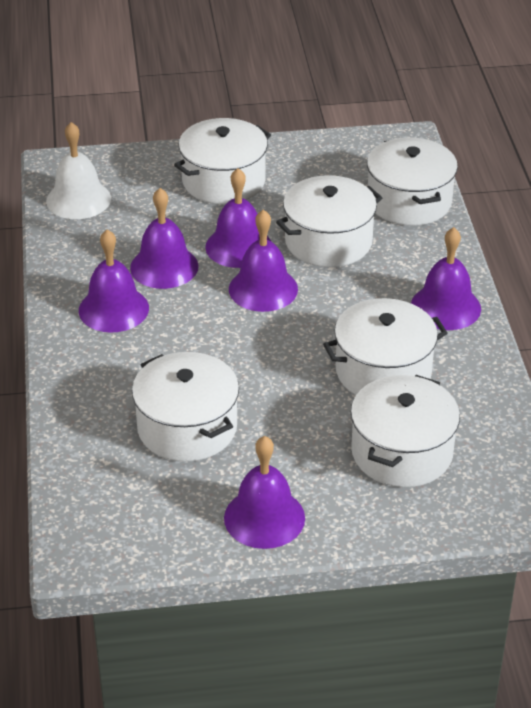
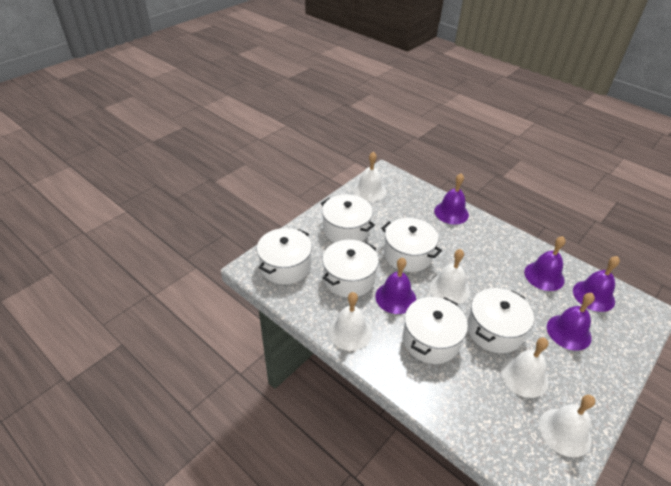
purple bell: 6 -> 5
white bell: 1 -> 5

